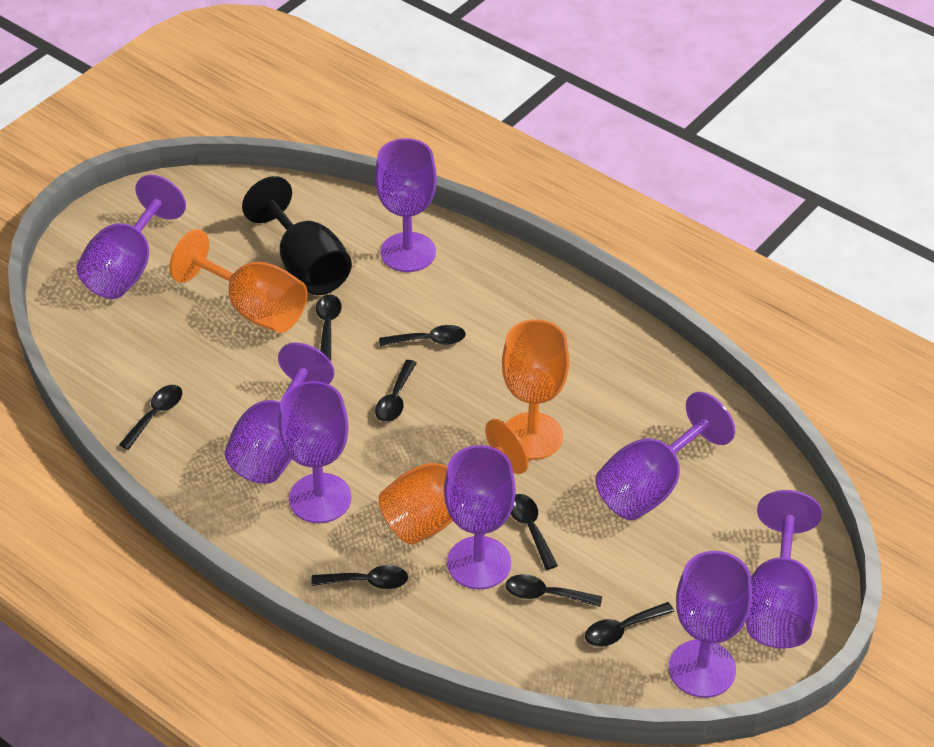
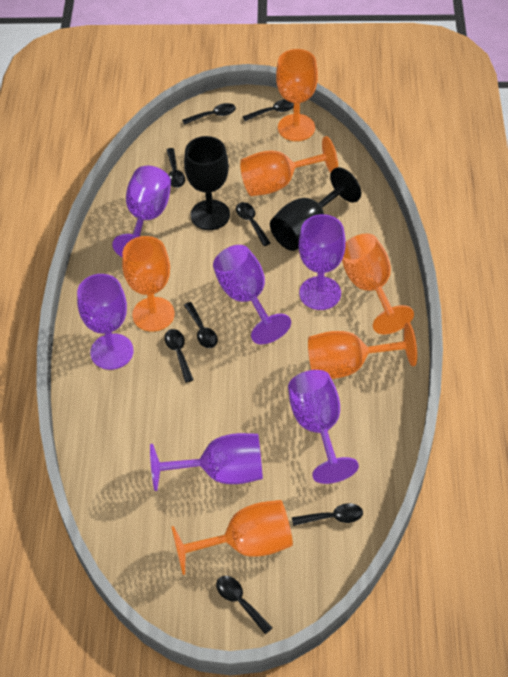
black goblet: 1 -> 2
orange goblet: 3 -> 6
purple goblet: 8 -> 6

